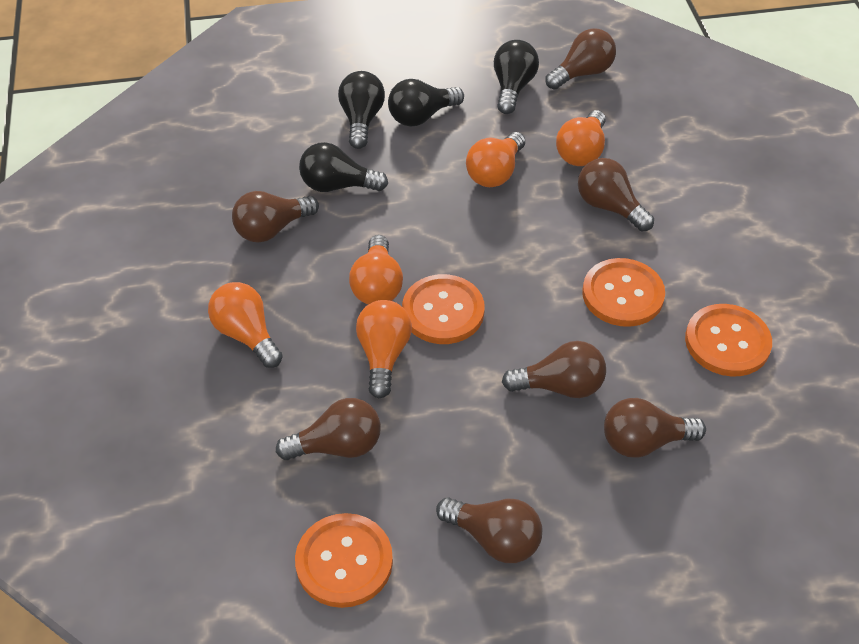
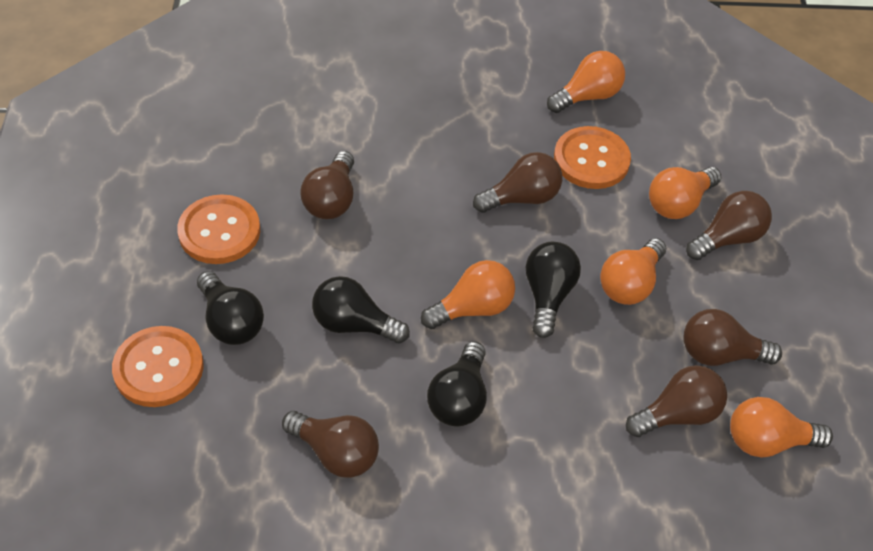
brown light bulb: 7 -> 6
orange button: 4 -> 3

